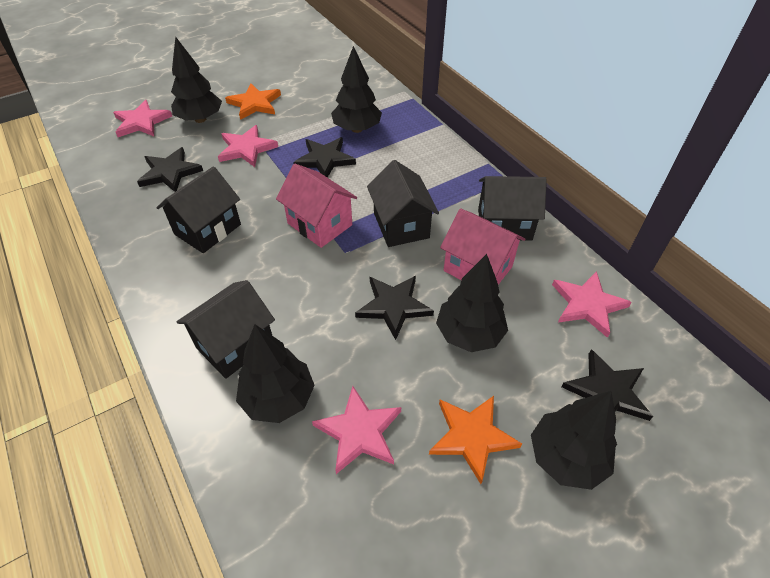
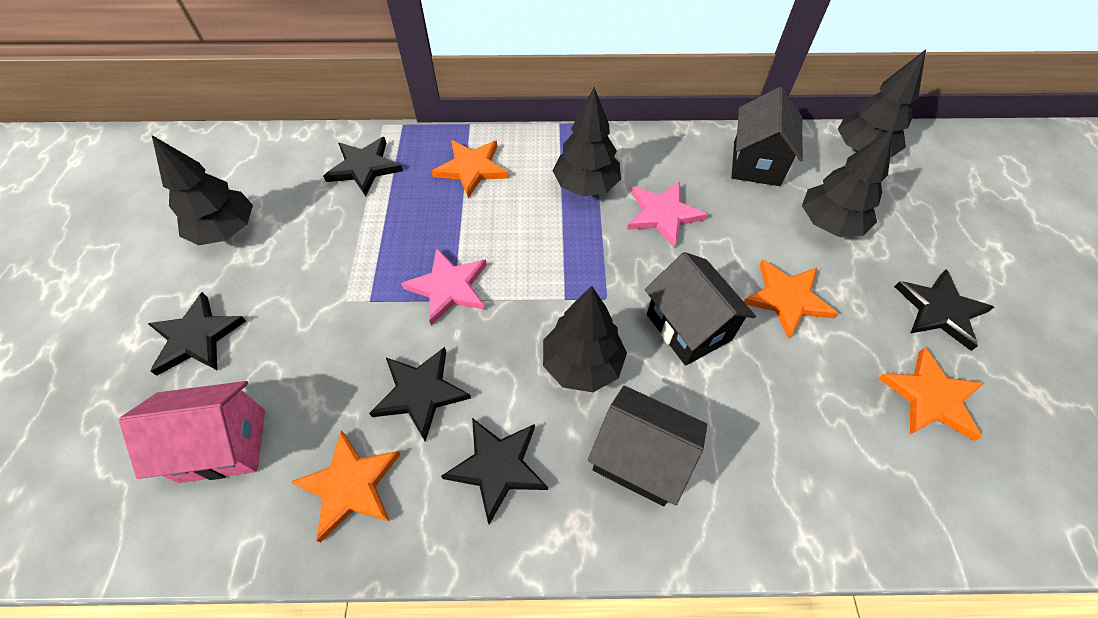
black house: 4 -> 3
black star: 4 -> 5
orange star: 2 -> 4
pink house: 2 -> 1
pink star: 4 -> 2

